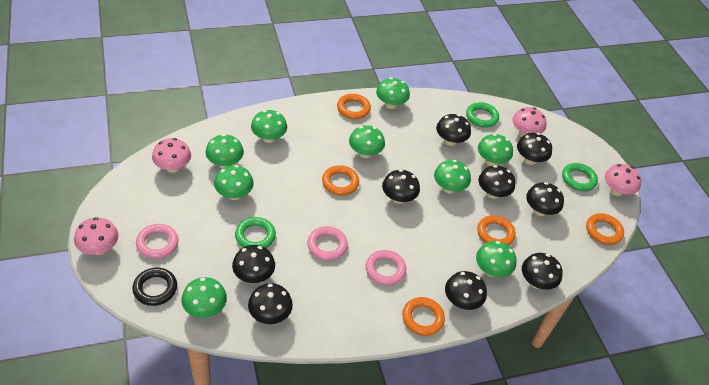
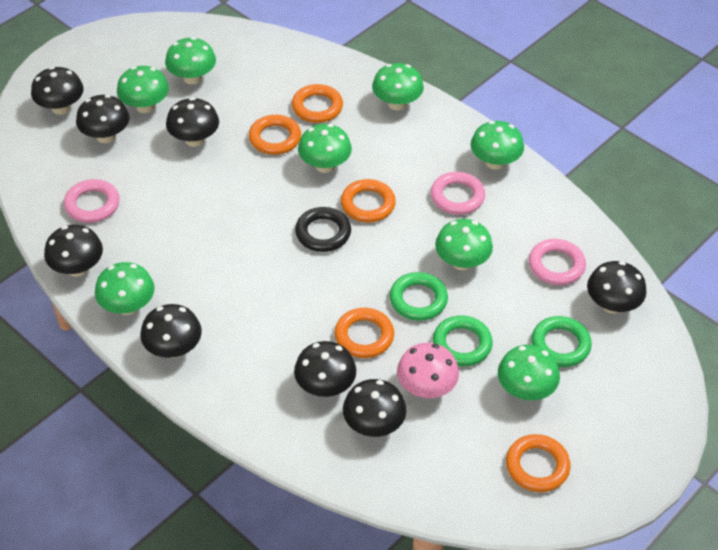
black mushroom: 9 -> 8
green mushroom: 9 -> 8
pink mushroom: 4 -> 1

